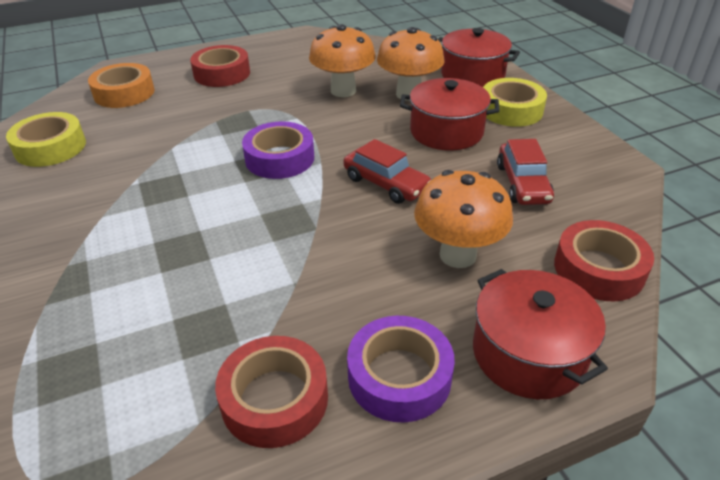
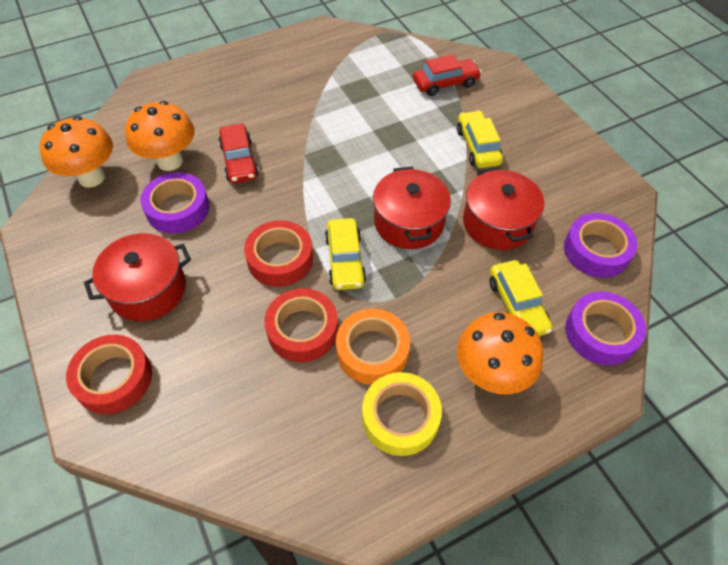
purple tape: 2 -> 3
yellow car: 0 -> 3
yellow tape: 2 -> 1

